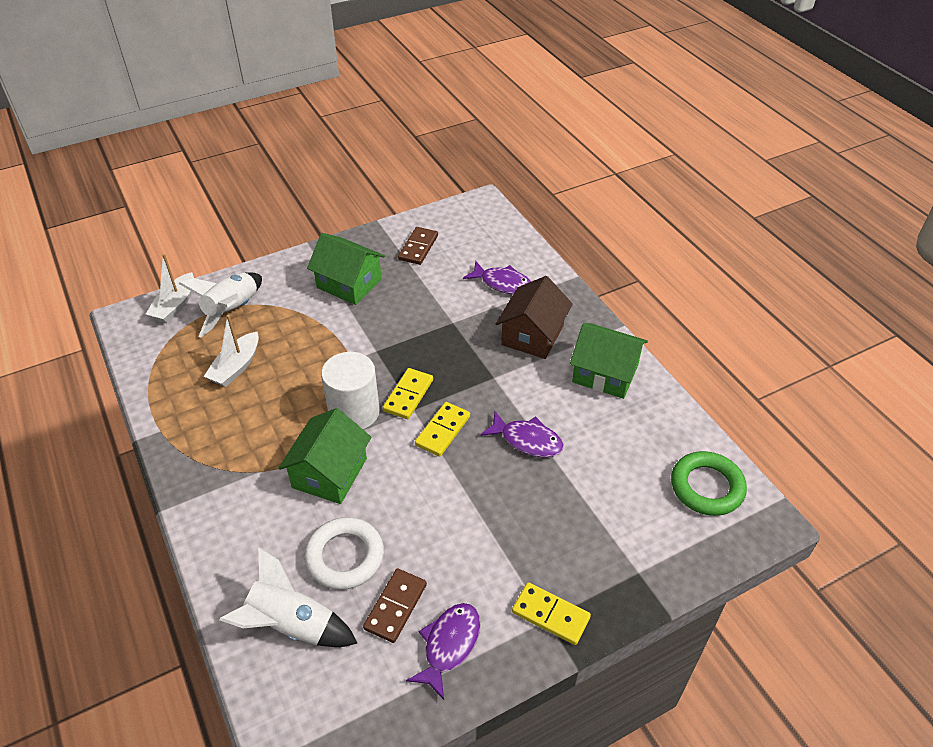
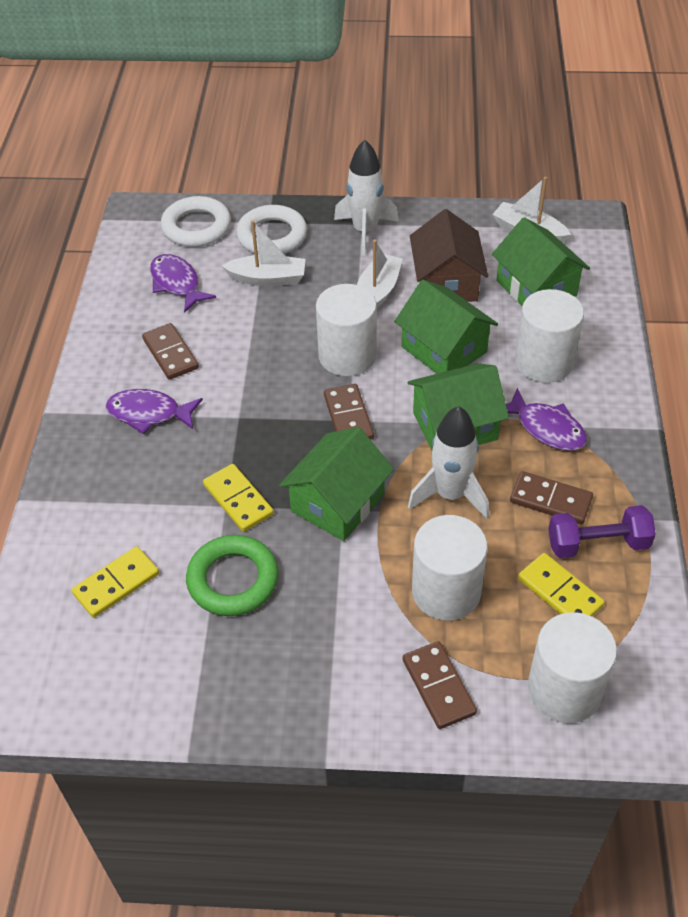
brown domino: 2 -> 4
green house: 3 -> 4
purple dumbbell: 0 -> 1
white boat: 2 -> 3
white cylinder: 1 -> 4
white ring: 1 -> 2

